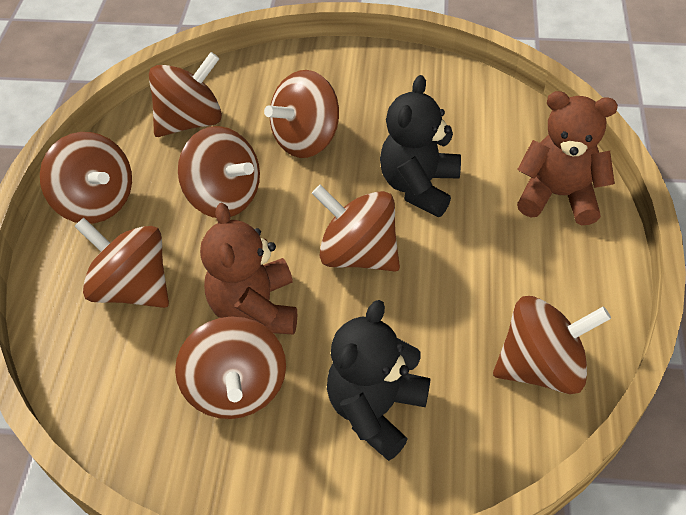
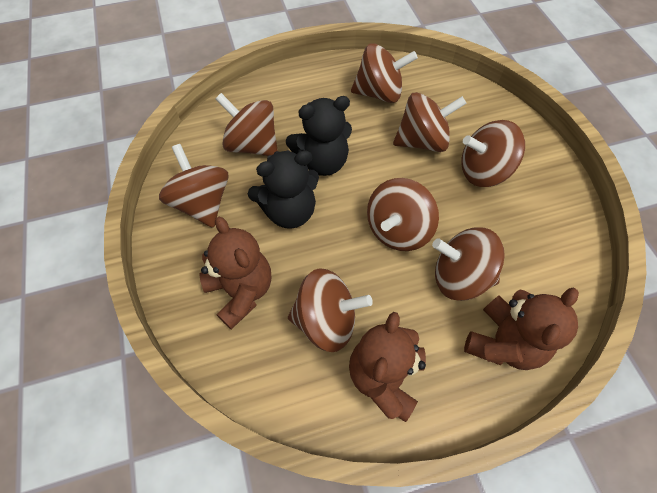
brown teddy bear: 2 -> 3

